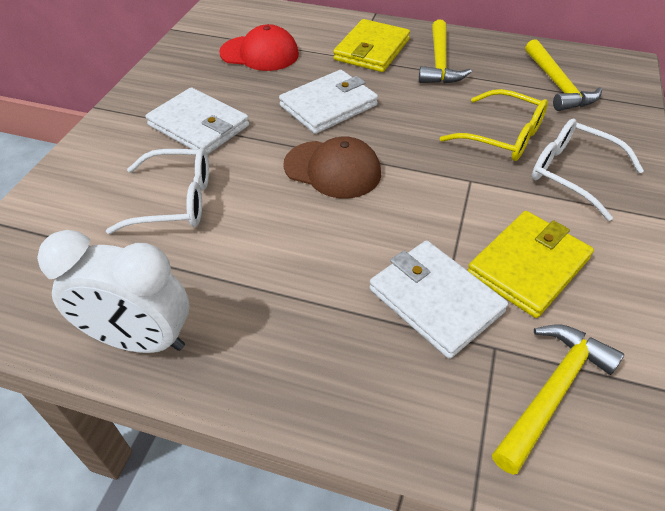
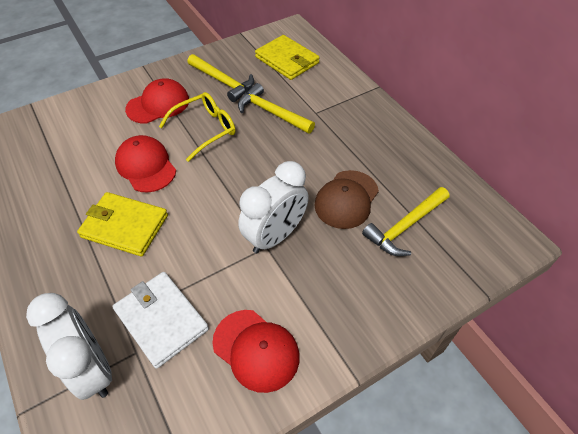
red cap: 1 -> 3
white clock: 1 -> 2
white glasses: 2 -> 0
white wallet: 3 -> 1

